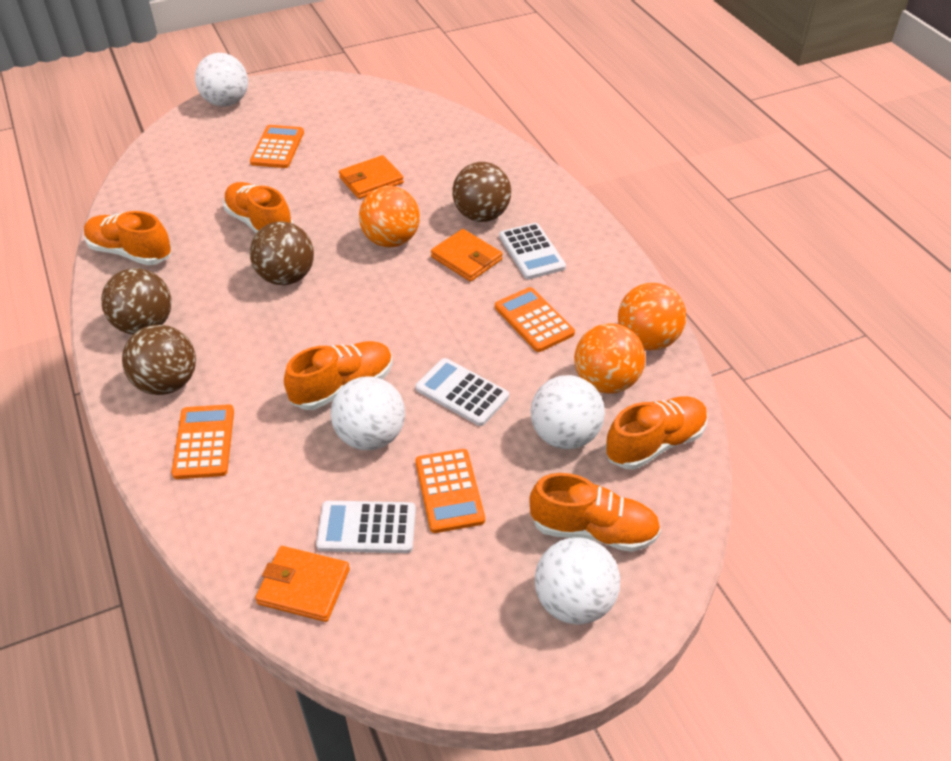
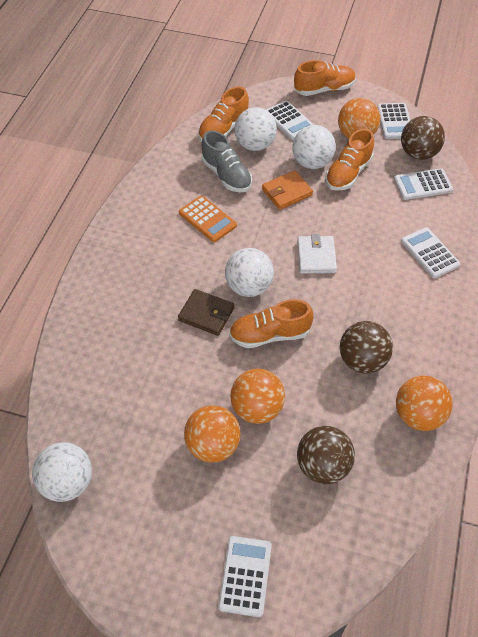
brown ball: 4 -> 3
brown wallet: 0 -> 1
grey shoe: 0 -> 1
orange ball: 3 -> 4
orange calculator: 4 -> 1
orange shoe: 5 -> 4
orange wallet: 3 -> 1
white calculator: 3 -> 5
white wallet: 0 -> 1

